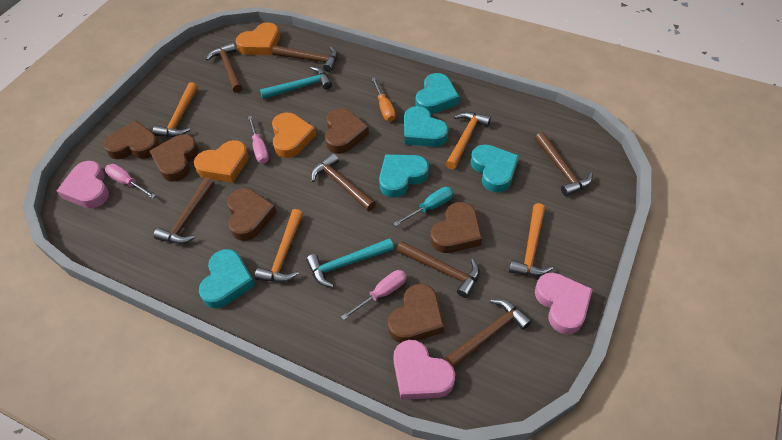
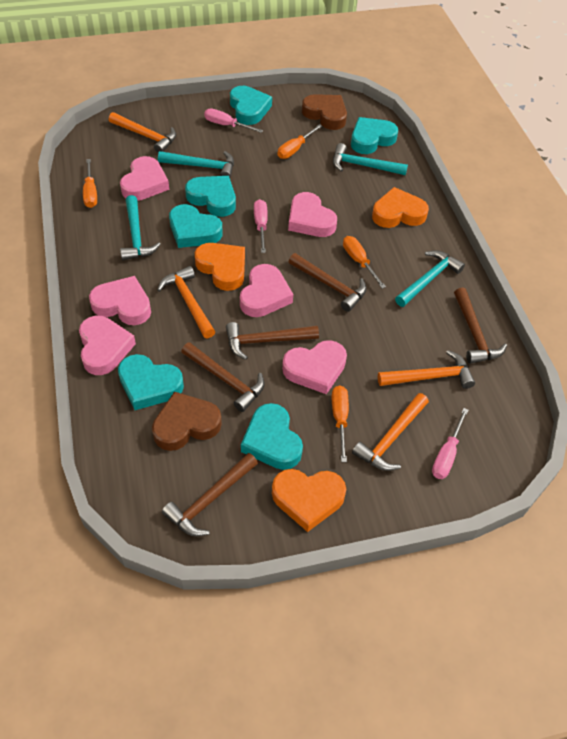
brown hammer: 7 -> 5
brown heart: 6 -> 2
orange screwdriver: 1 -> 4
pink heart: 3 -> 6
turquoise hammer: 2 -> 4
turquoise heart: 5 -> 6
turquoise screwdriver: 1 -> 0

